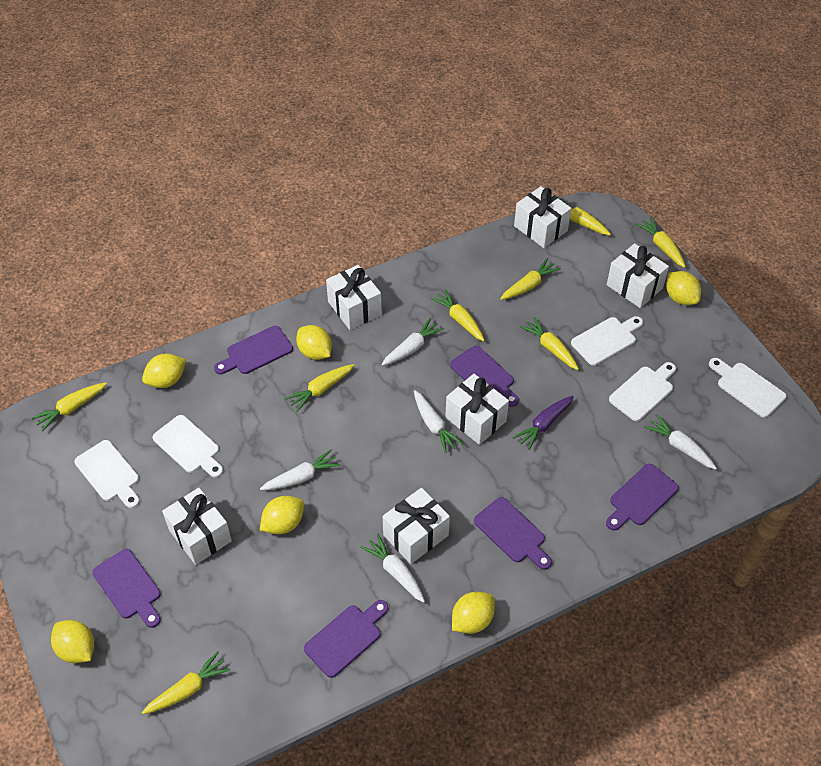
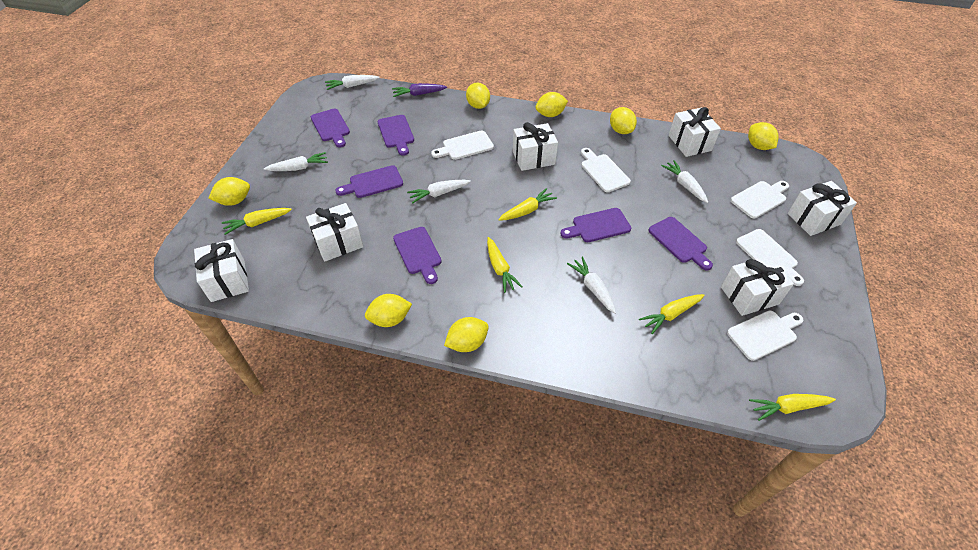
yellow carrot: 8 -> 5
yellow lemon: 6 -> 7

